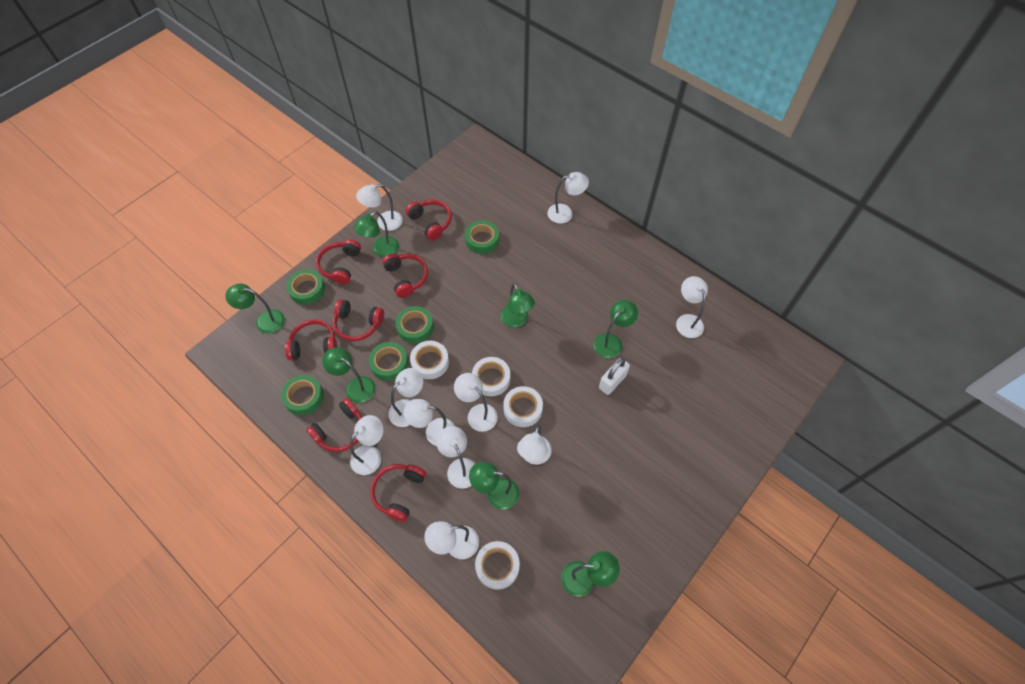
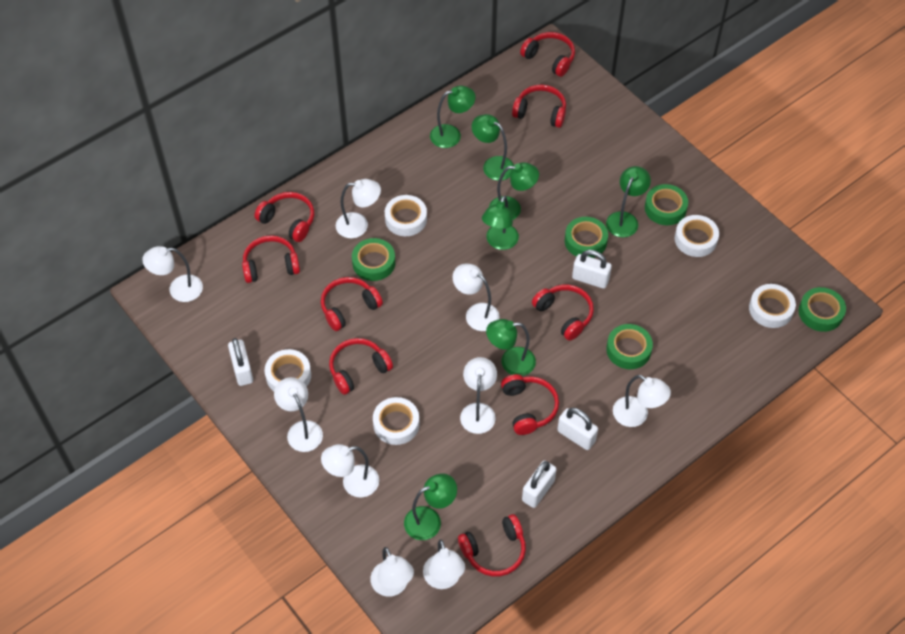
red headphones: 7 -> 9
white lamp: 10 -> 9
white padlock: 1 -> 4
white tape: 4 -> 5

